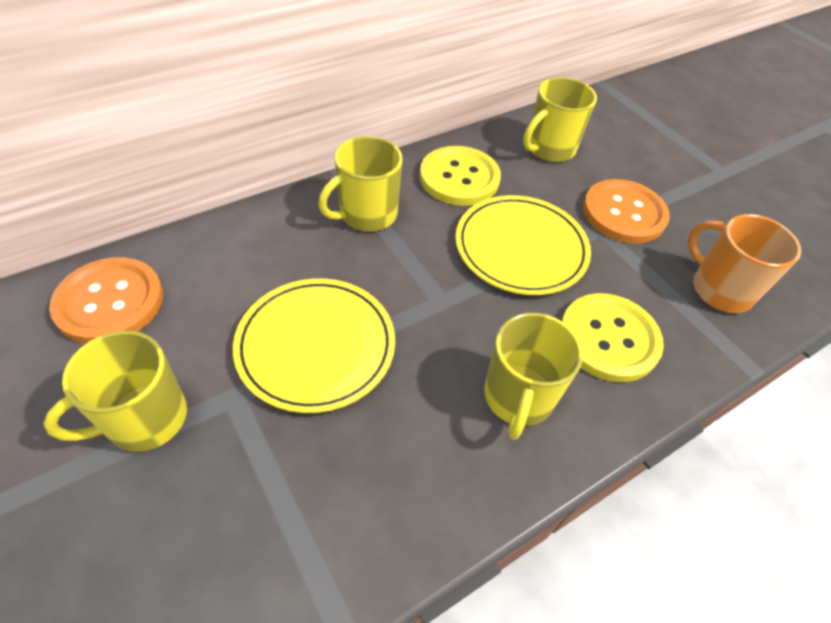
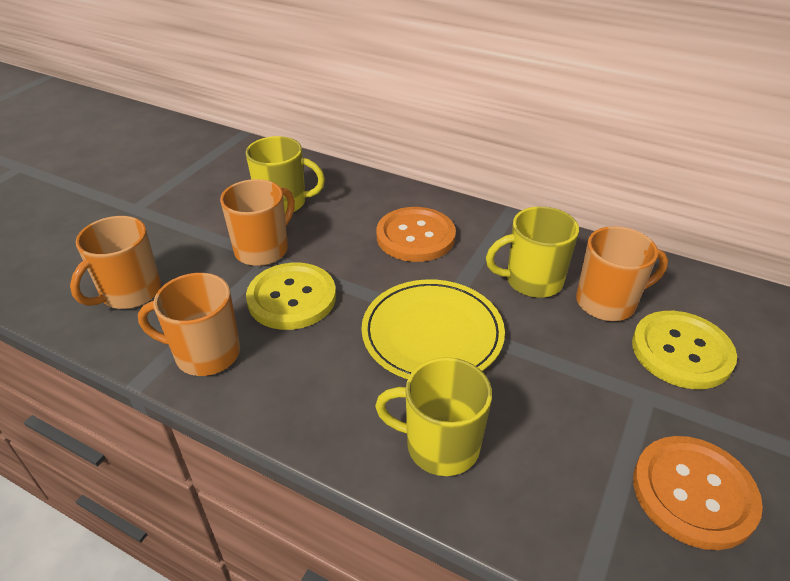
orange mug: 1 -> 4
yellow mug: 4 -> 3
yellow plate: 2 -> 1

